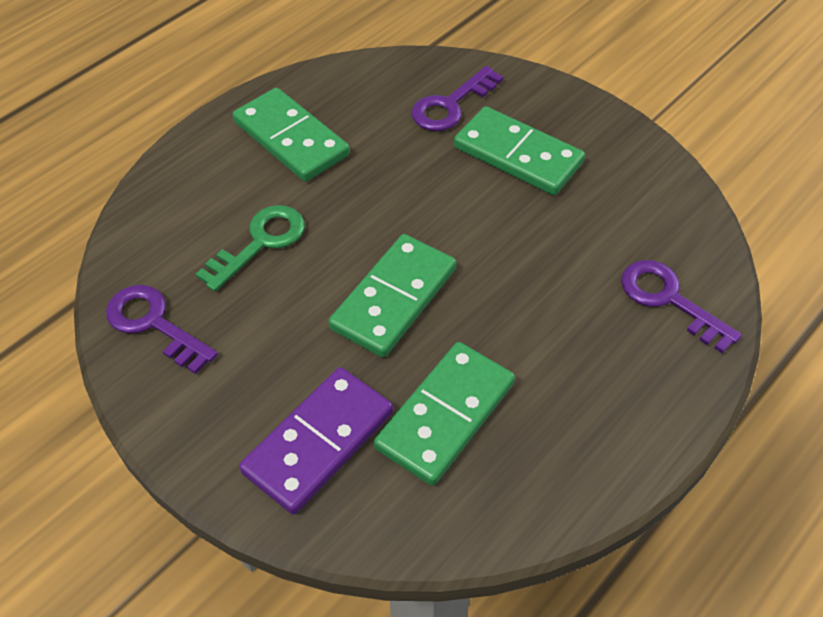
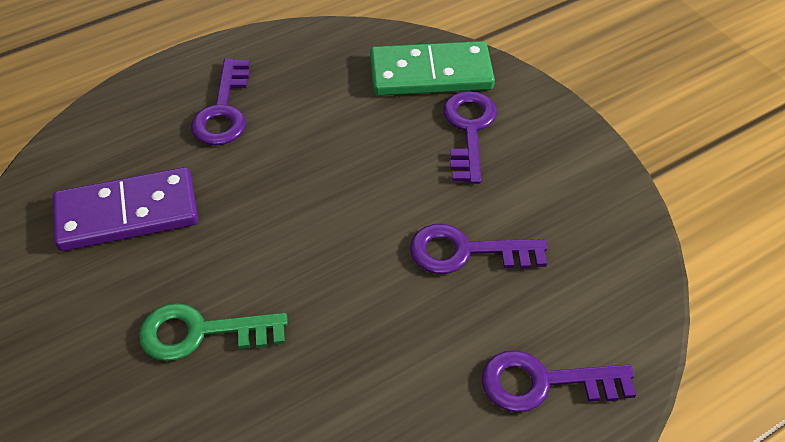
green domino: 4 -> 1
purple key: 3 -> 4

